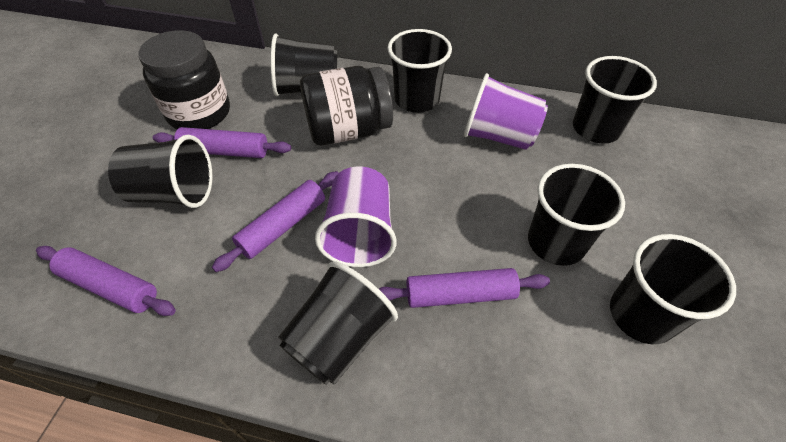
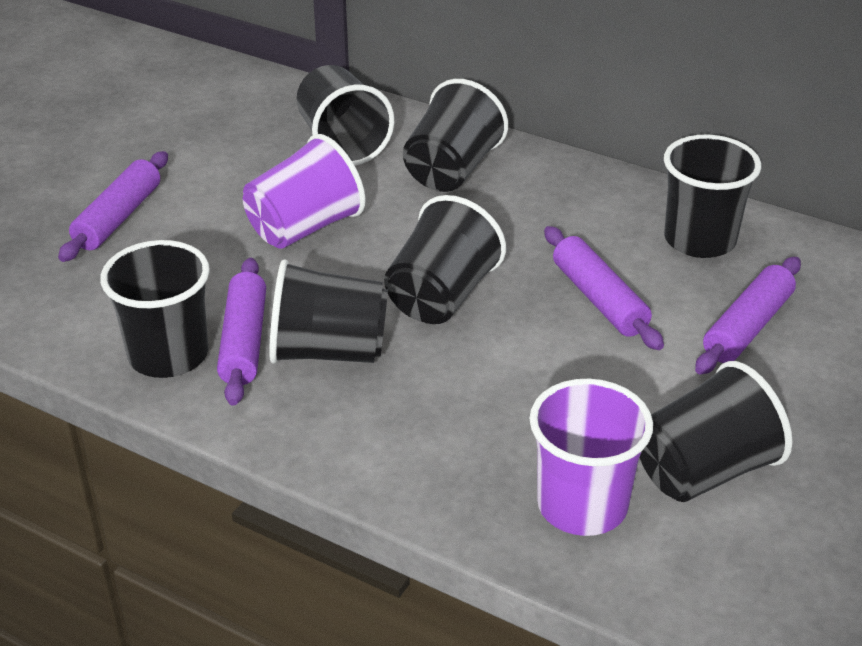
black jar: 2 -> 0

